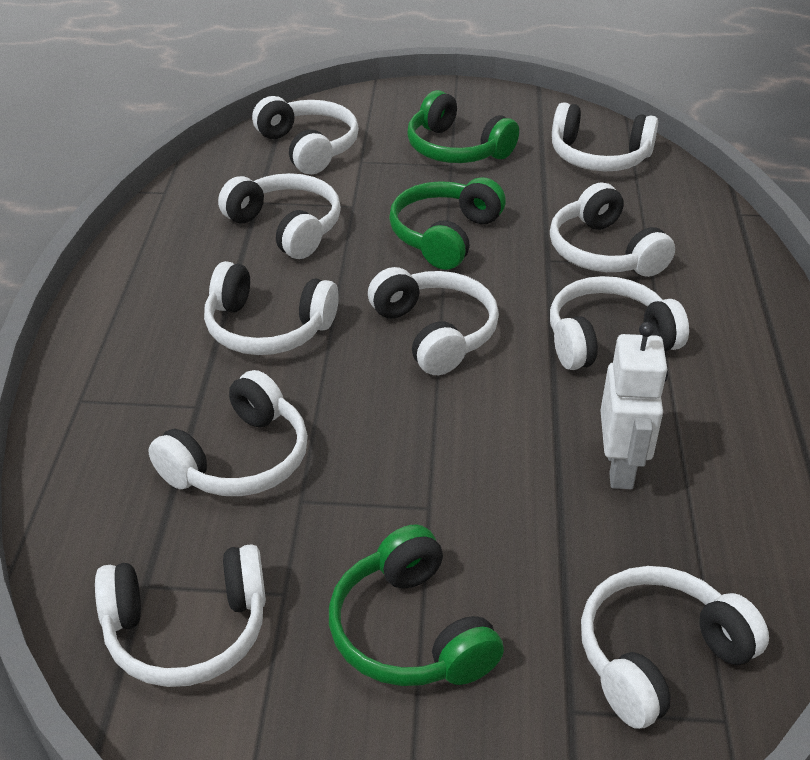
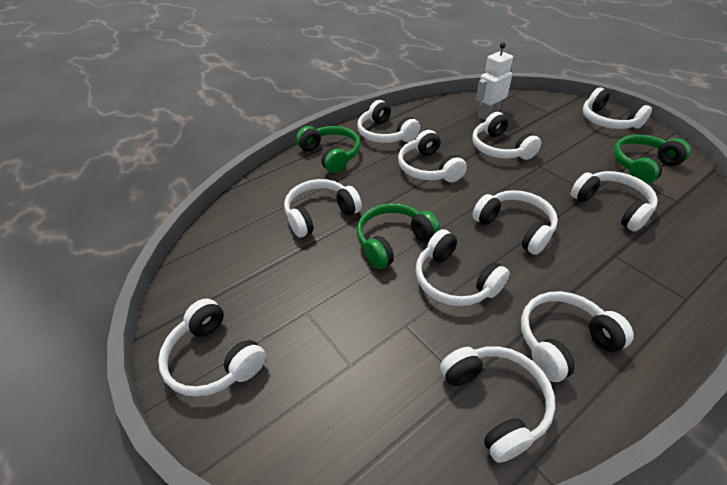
white headphones: 10 -> 11

